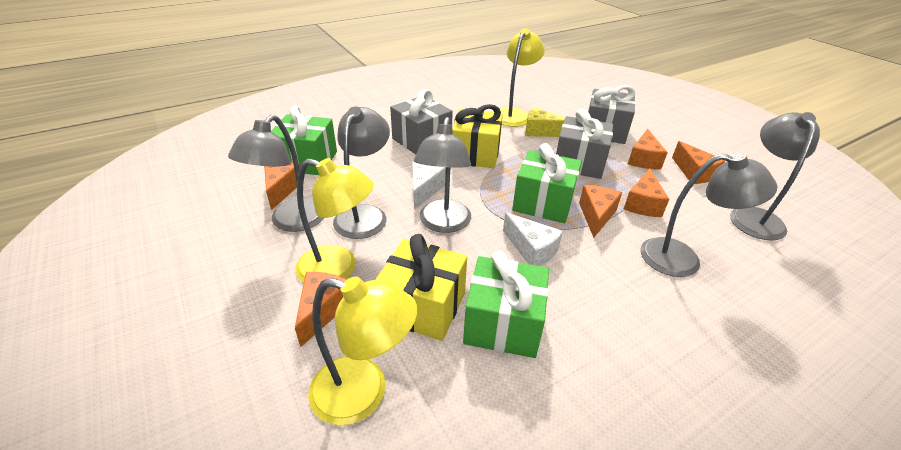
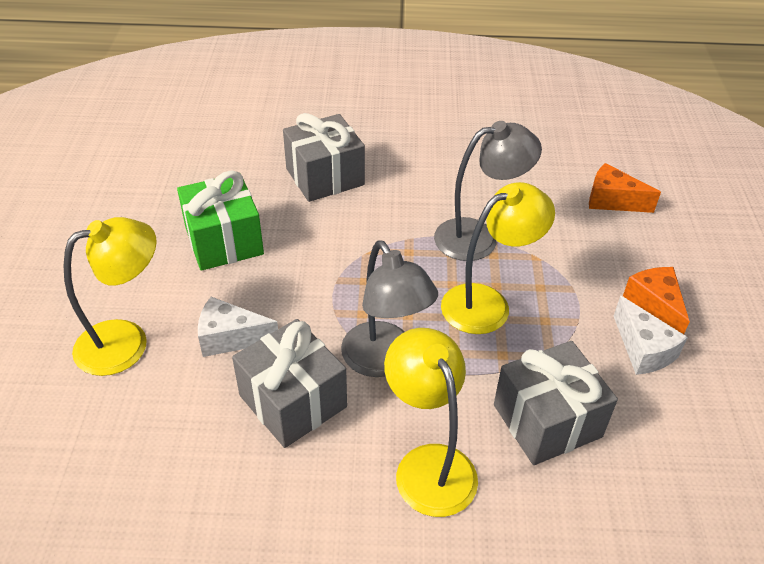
green gift: 3 -> 1
grey lamp: 5 -> 2
orange cheese: 6 -> 2
yellow cheese: 1 -> 0
yellow gift: 2 -> 0

